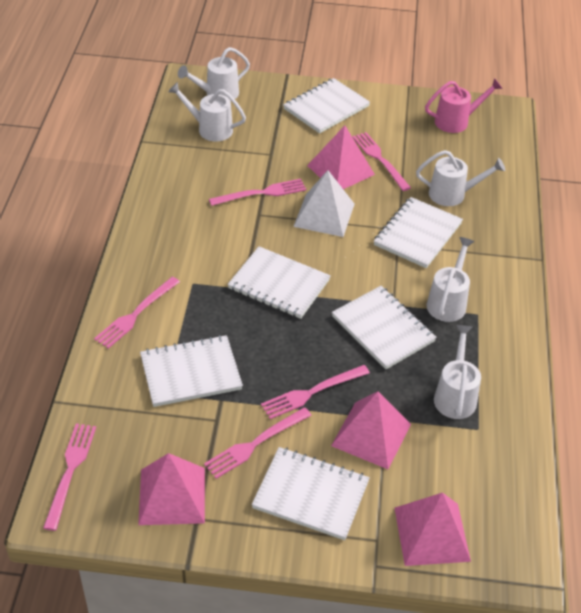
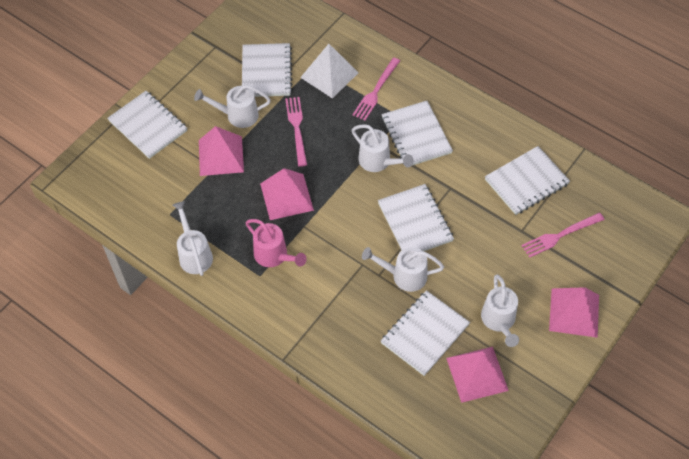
pink fork: 6 -> 3

